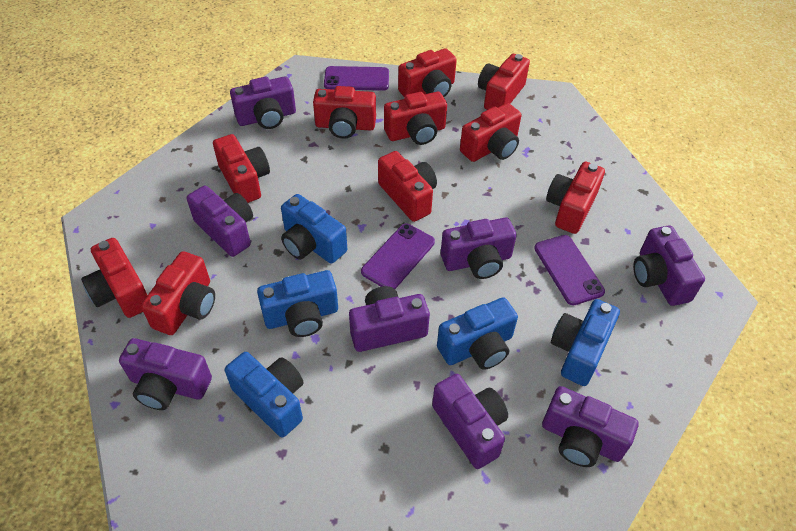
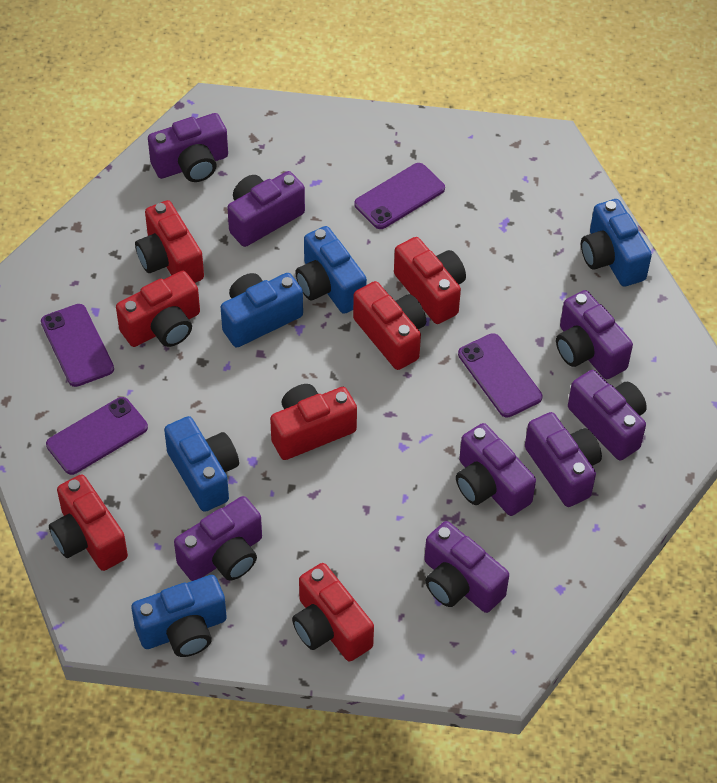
purple phone: 3 -> 4
red camera: 10 -> 7

